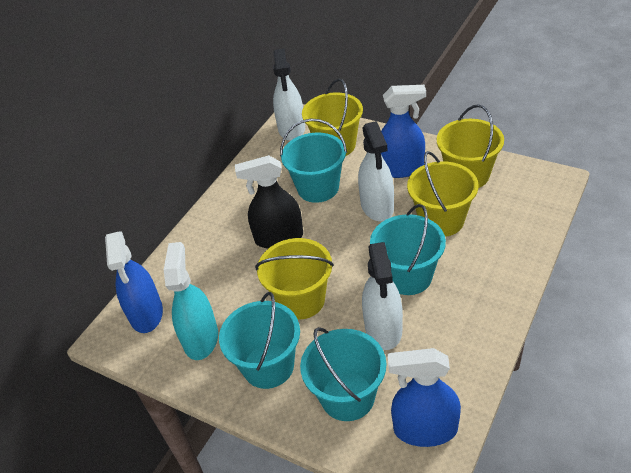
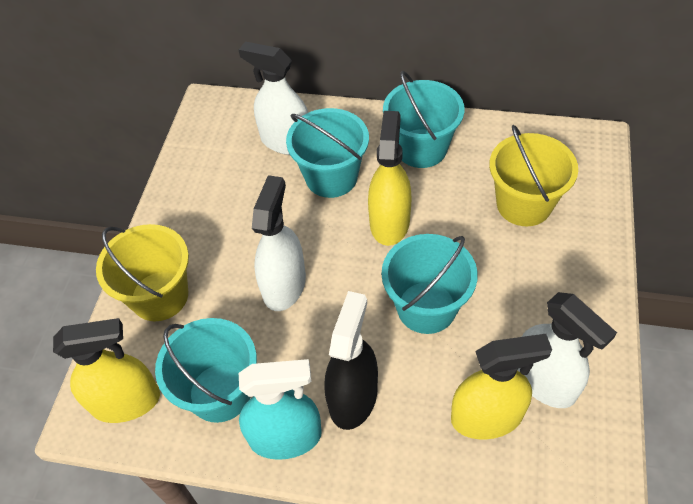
blue spray bottle: 3 -> 0
yellow bucket: 4 -> 2
yellow spray bottle: 0 -> 3

